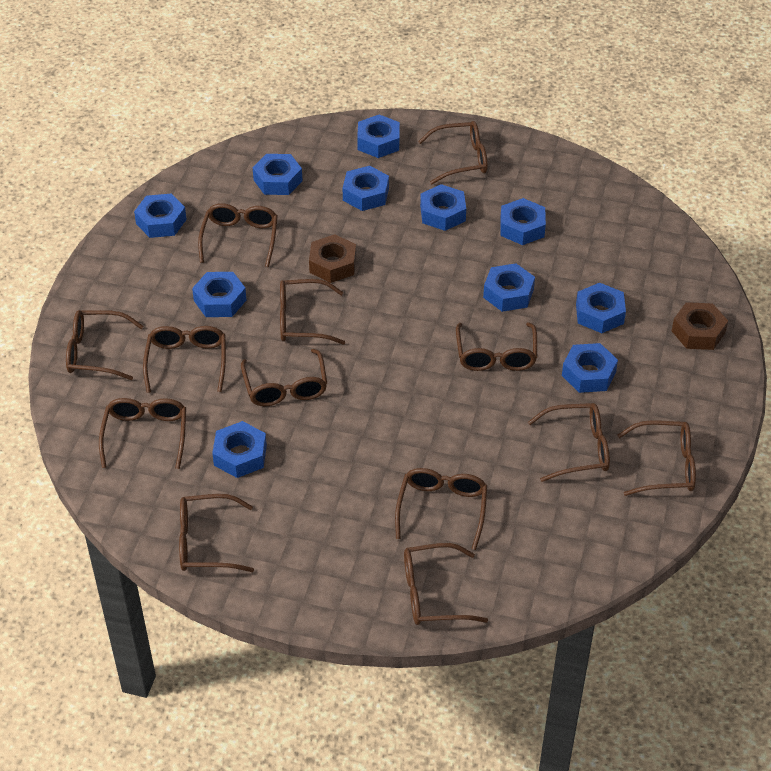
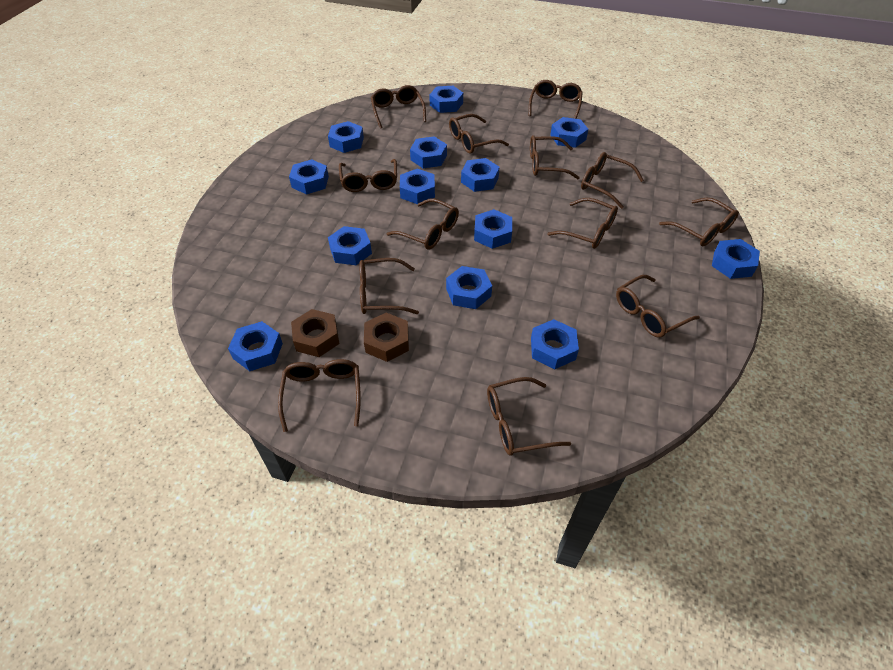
blue nut: 11 -> 13

